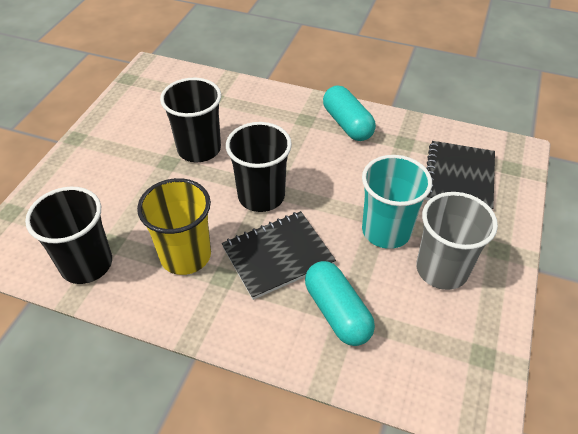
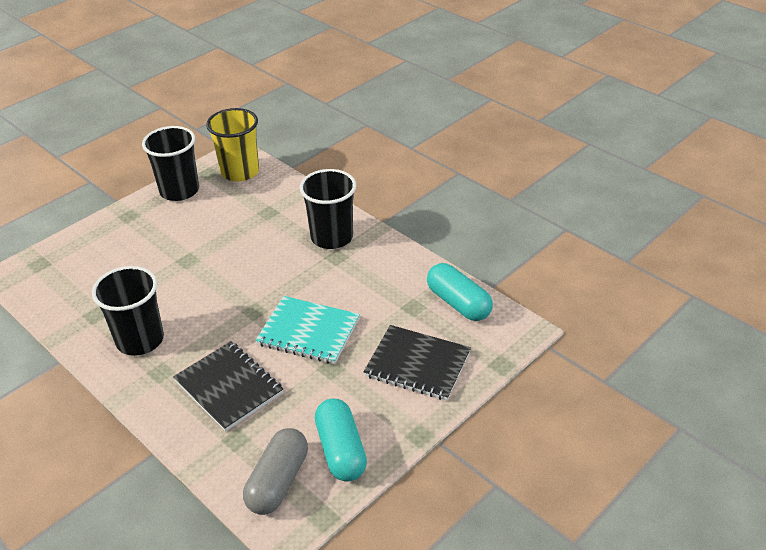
grey capsule: 0 -> 1
grey cup: 1 -> 0
turquoise cup: 1 -> 0
turquoise notebook: 0 -> 1

